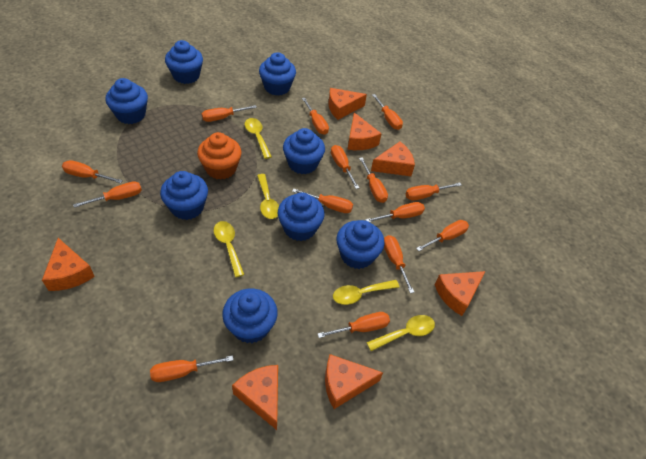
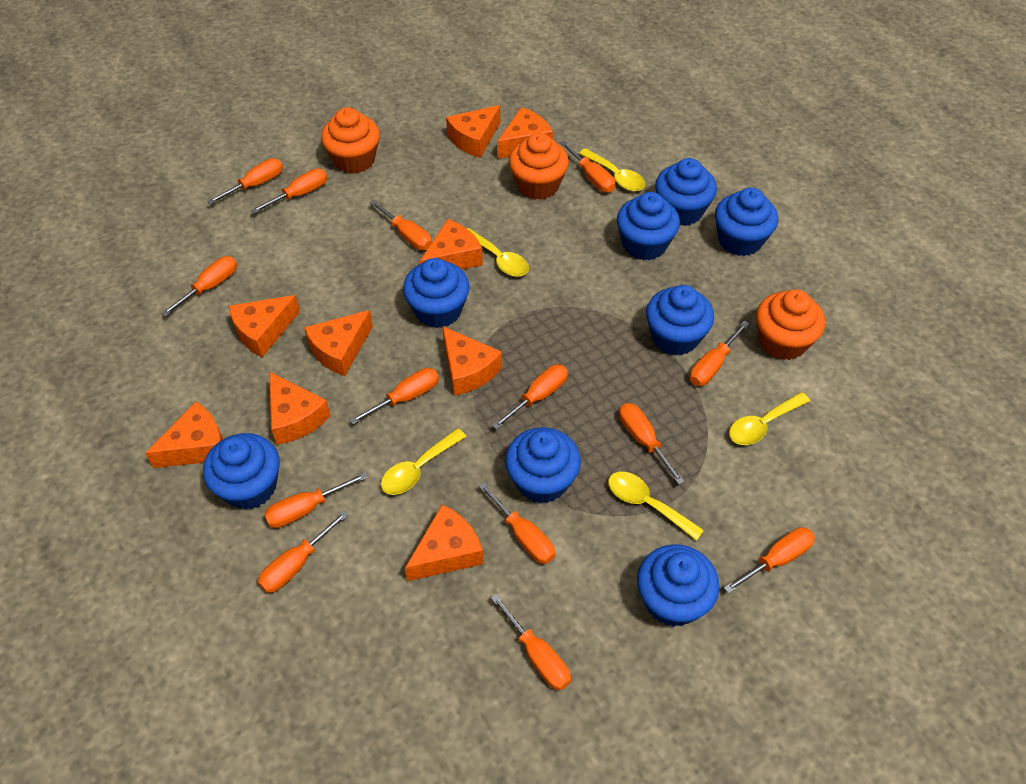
orange cheese: 7 -> 9
orange cupcake: 1 -> 3

